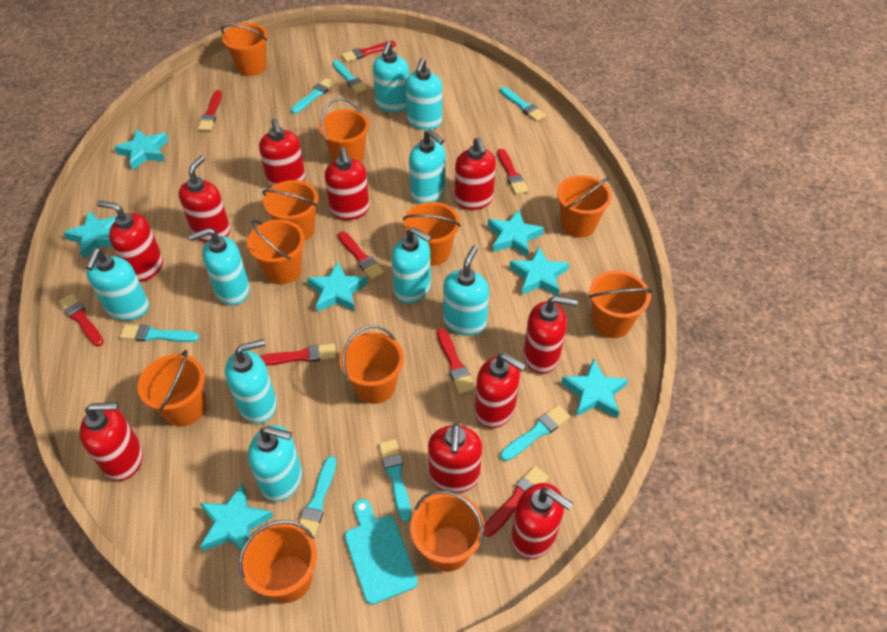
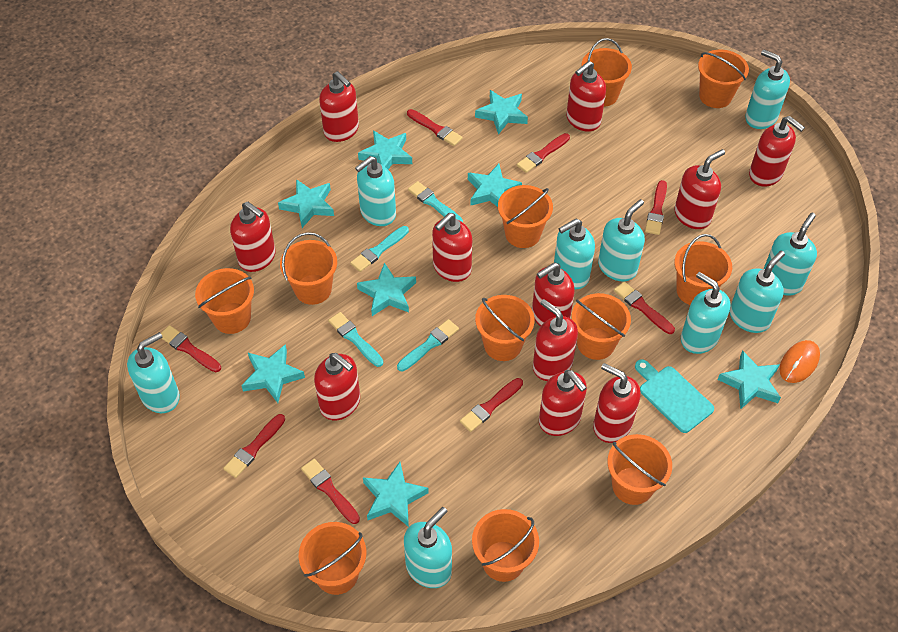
orange mouse: 0 -> 1
red soap dispenser: 10 -> 11
turquoise brush: 7 -> 4
turquoise star: 7 -> 8

